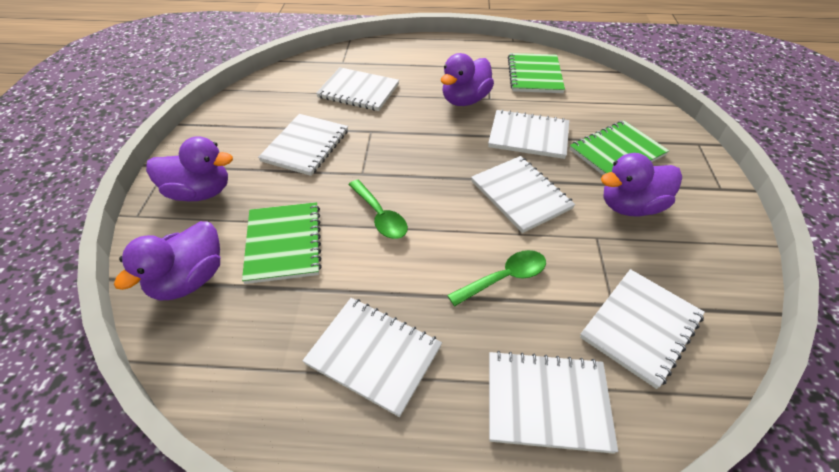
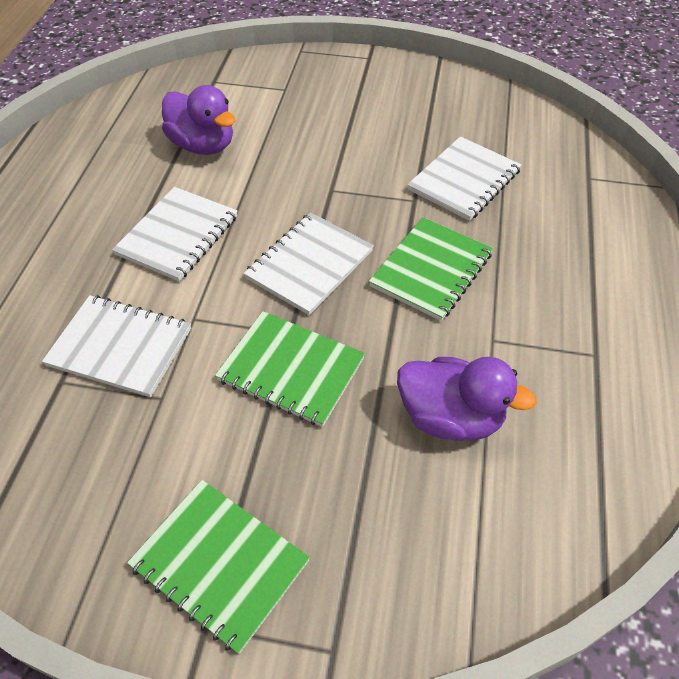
green spoon: 2 -> 0
purple duck: 4 -> 2
white notebook: 7 -> 4

